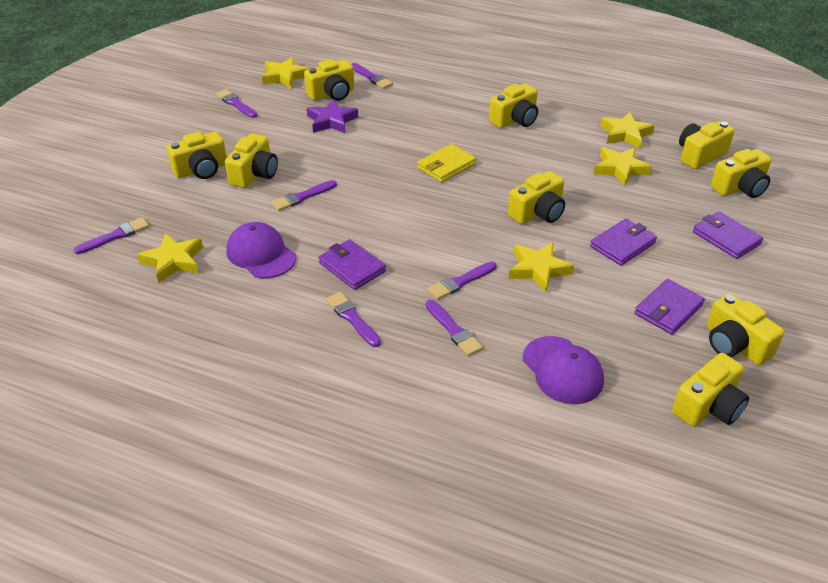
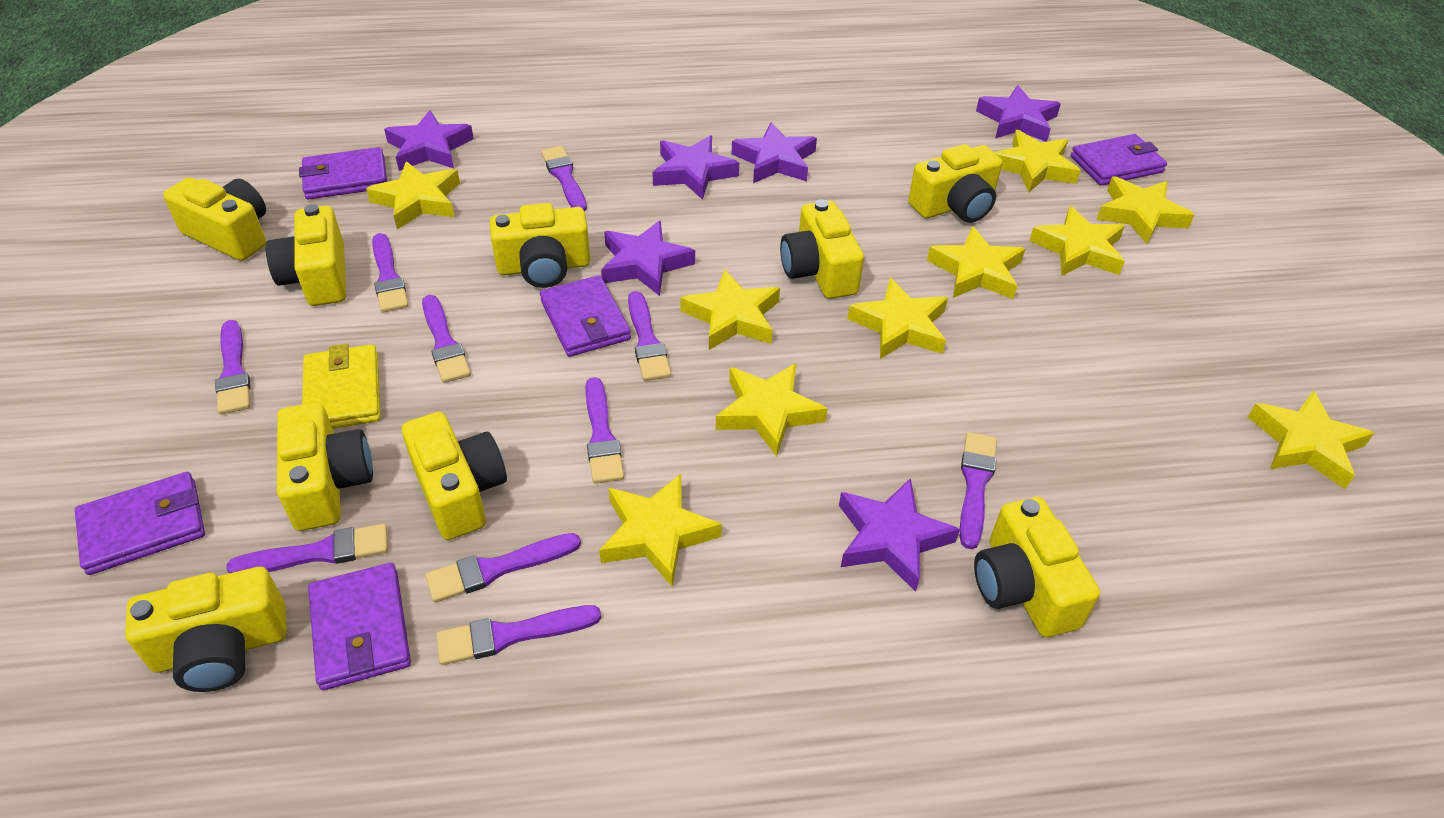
purple brush: 7 -> 10
purple cap: 2 -> 0
purple star: 1 -> 6
purple wallet: 4 -> 5
yellow star: 5 -> 10

